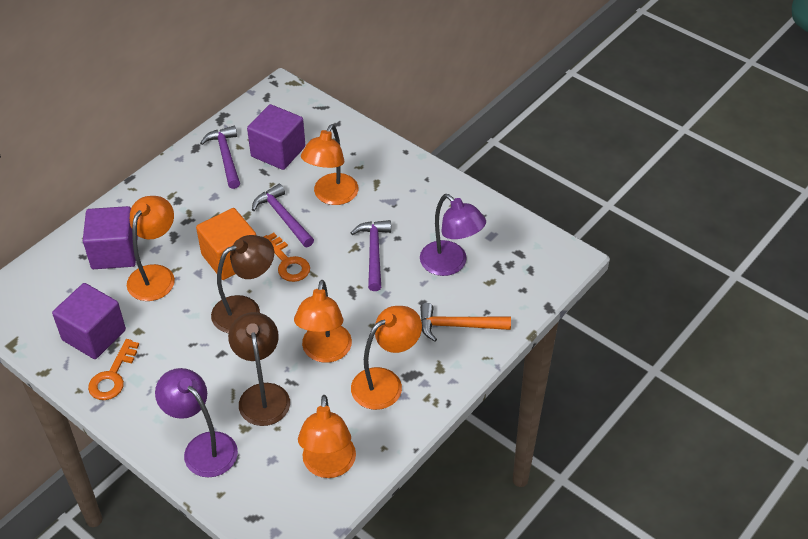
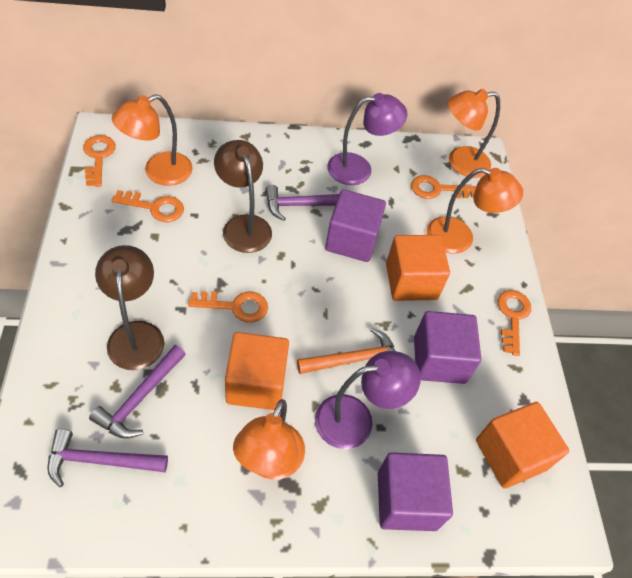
orange cube: 1 -> 3
orange key: 2 -> 5
orange lamp: 5 -> 4

